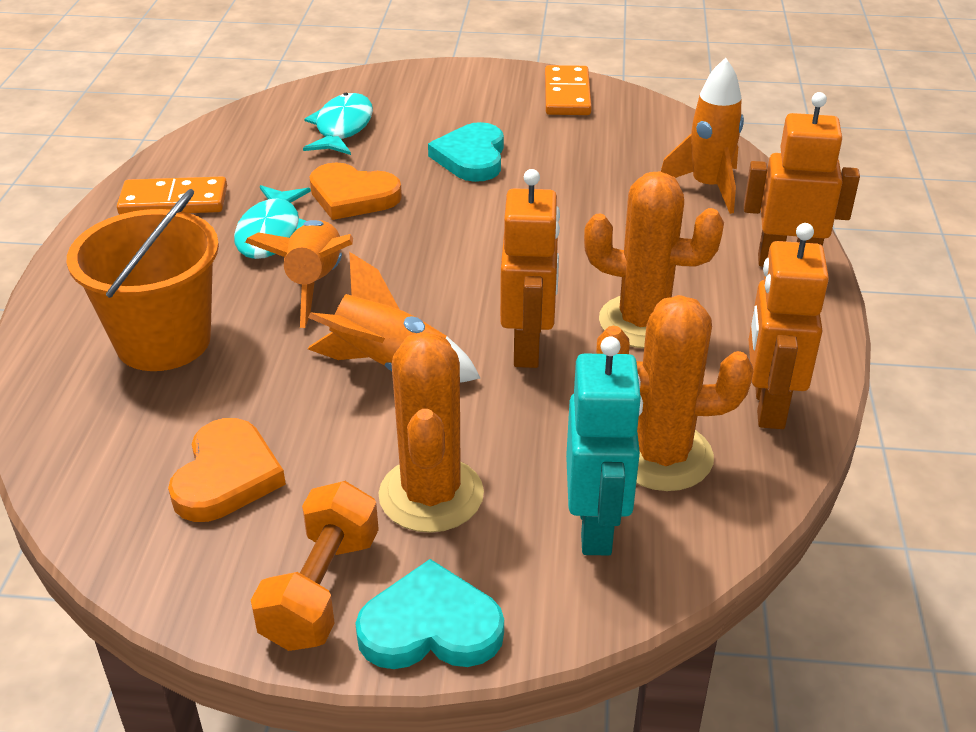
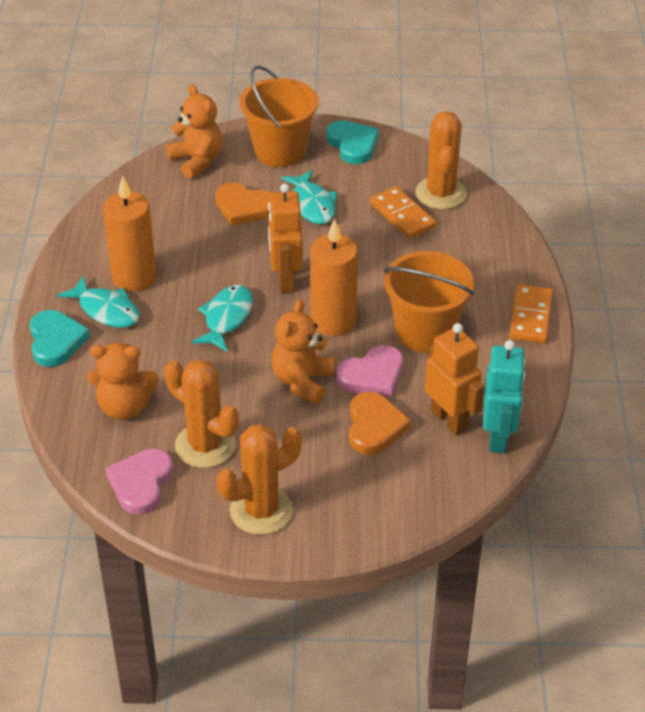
orange bucket: 1 -> 2
orange candle: 0 -> 2
orange dumbbell: 1 -> 0
orange robot: 3 -> 2
orange rocket: 3 -> 0
orange teddy bear: 0 -> 3
pink heart: 0 -> 2
turquoise fish: 2 -> 3

